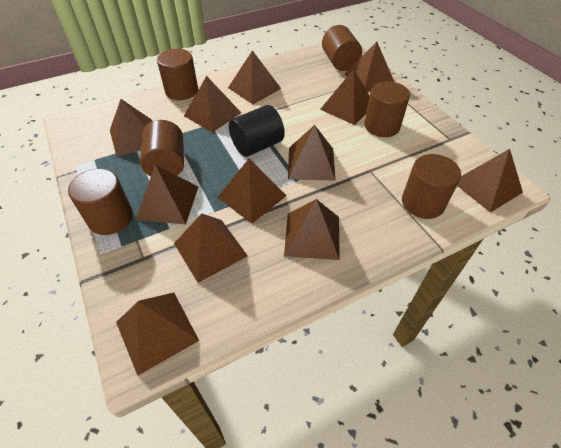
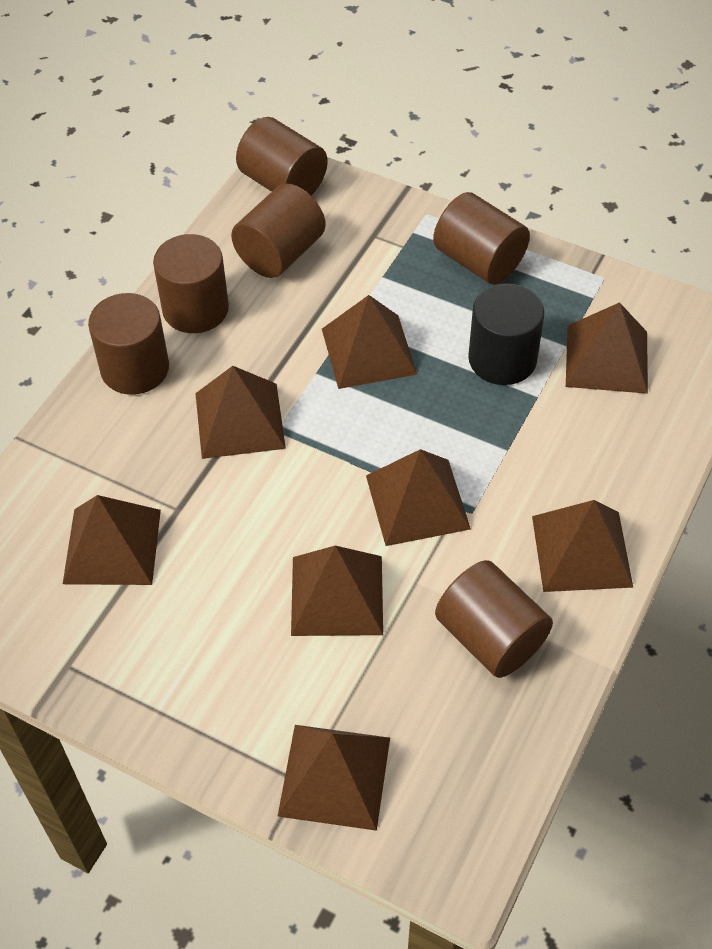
brown pyramid: 12 -> 8

